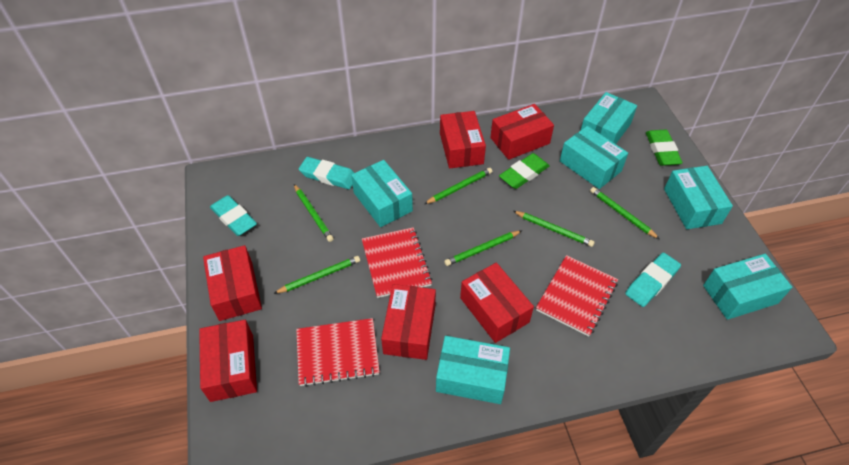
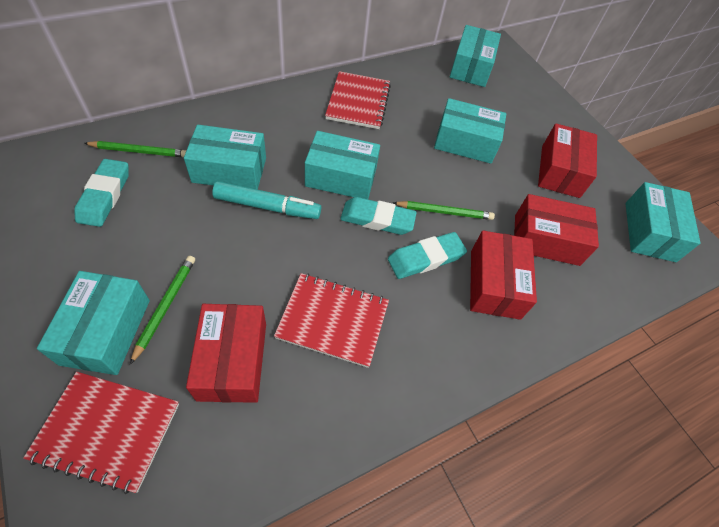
green eraser: 2 -> 0
green pencil: 6 -> 3
red box: 6 -> 4
turquoise marker: 0 -> 1

